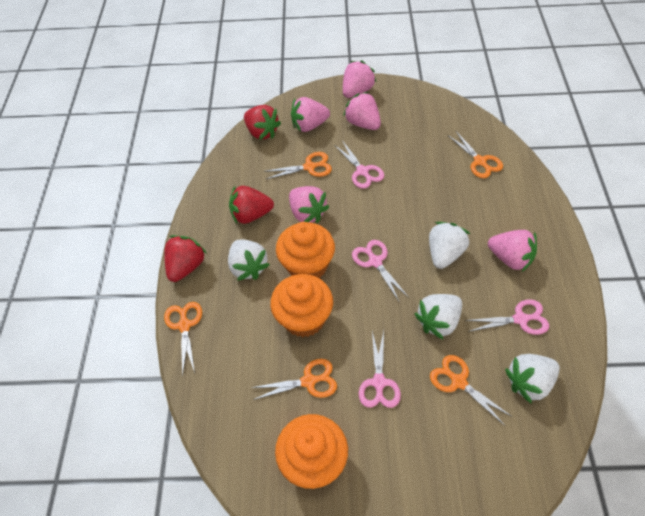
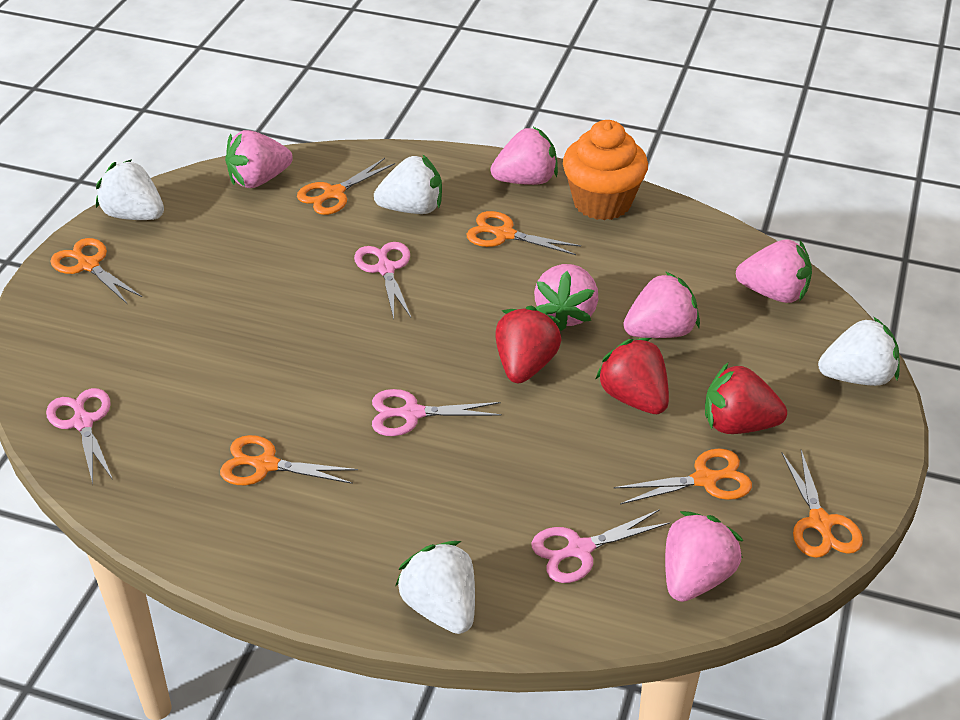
orange cupcake: 3 -> 1
orange scissors: 5 -> 6
pink strawberry: 5 -> 6

